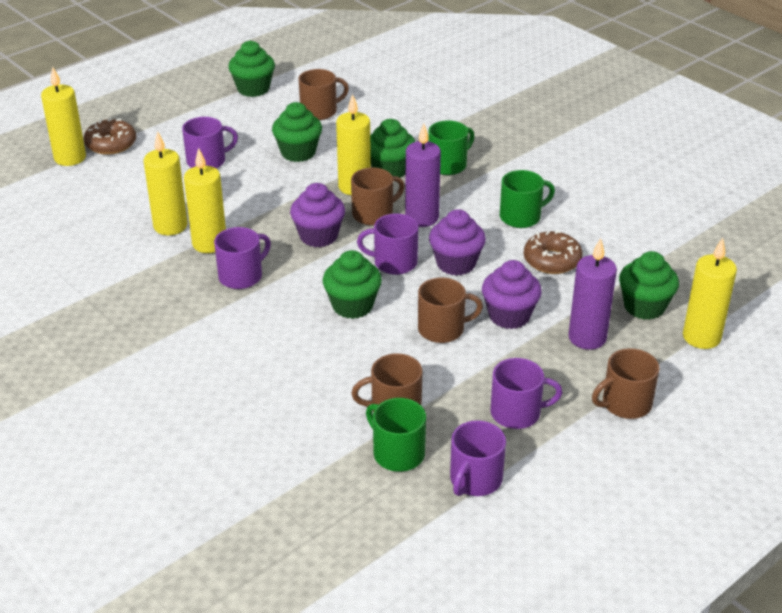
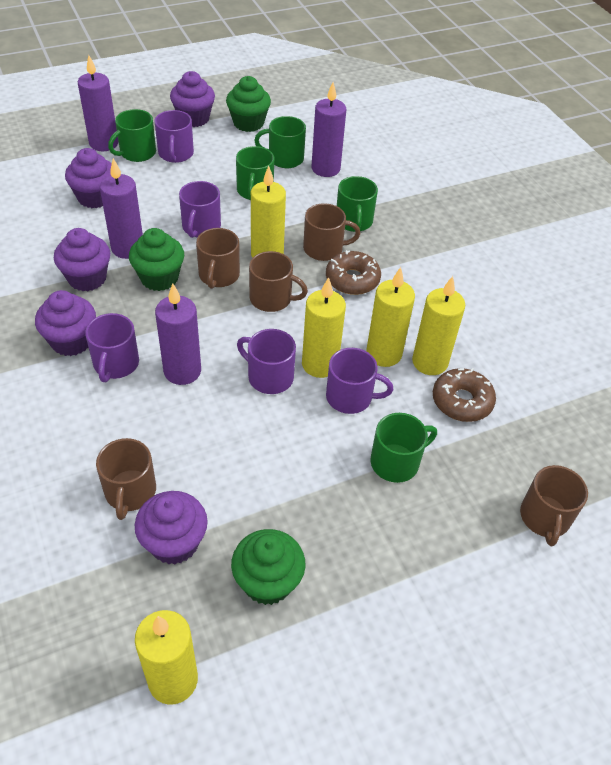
green cupcake: 5 -> 3
green mug: 3 -> 5
purple candle: 2 -> 4
purple cupcake: 3 -> 5

